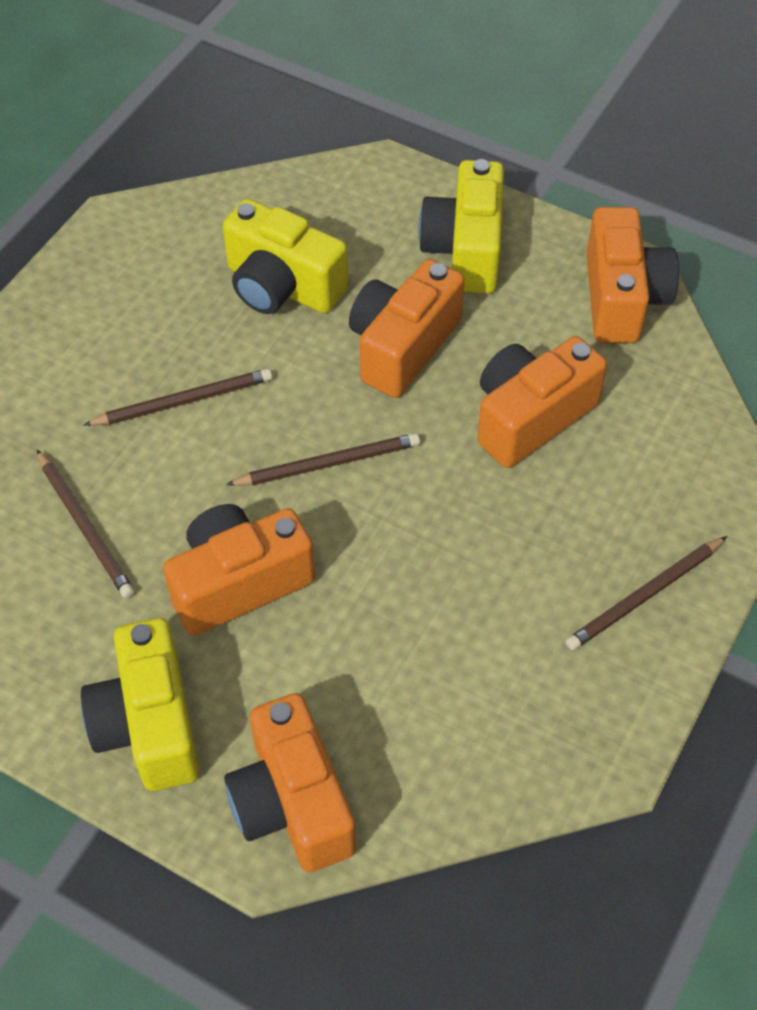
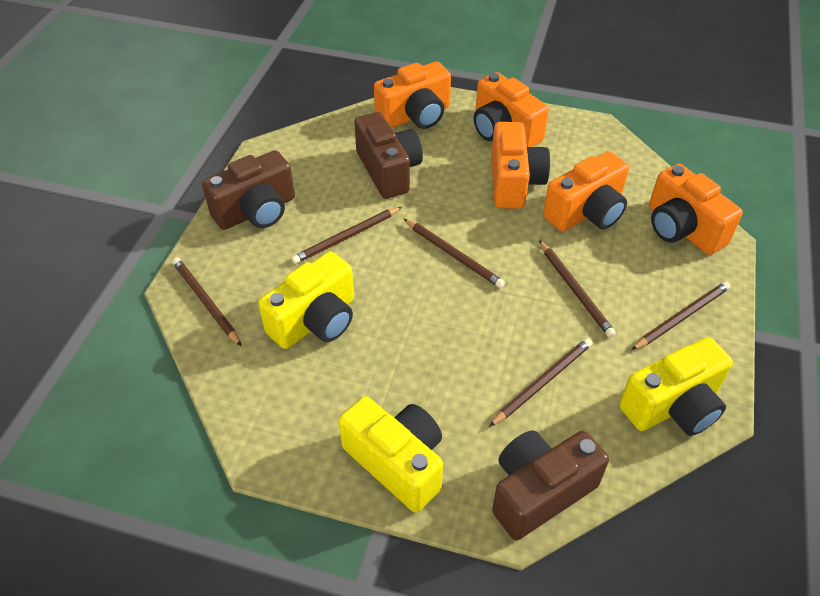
brown camera: 0 -> 3
brown pencil: 4 -> 6

